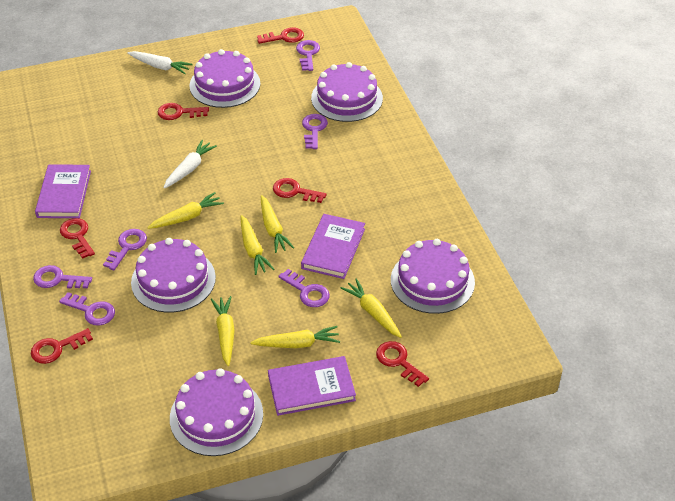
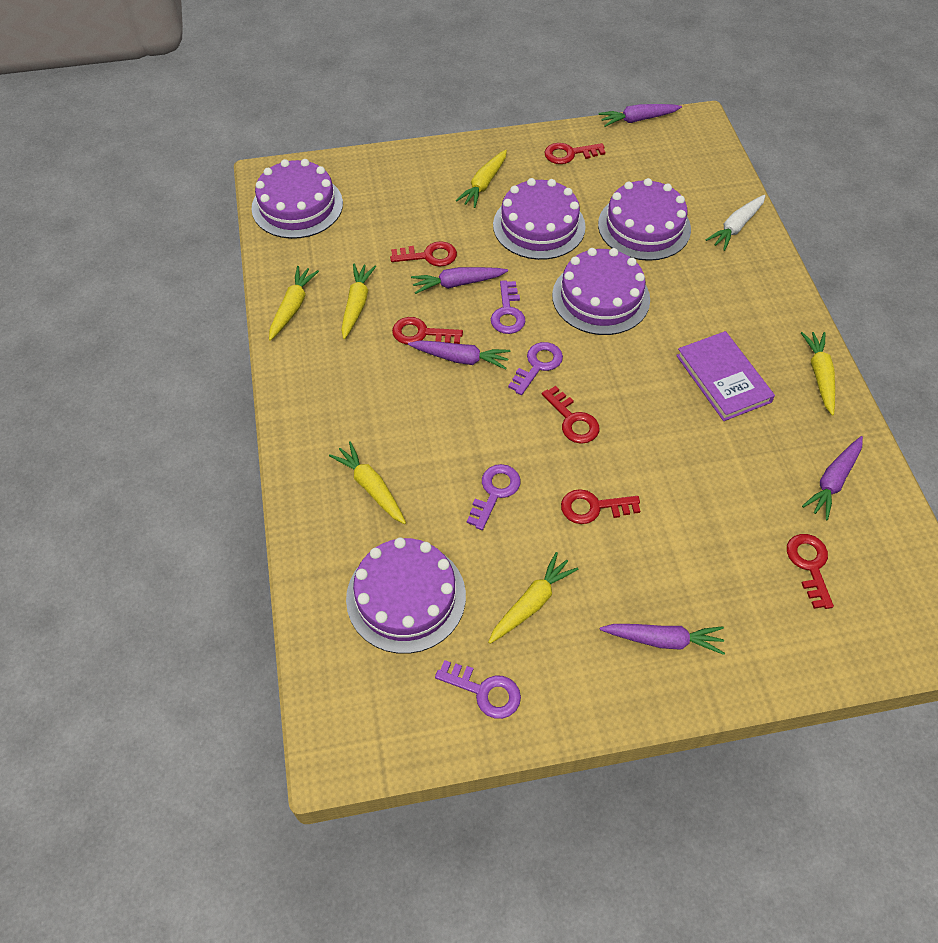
purple book: 3 -> 1
purple carrot: 0 -> 5
purple key: 6 -> 4
white carrot: 2 -> 1

